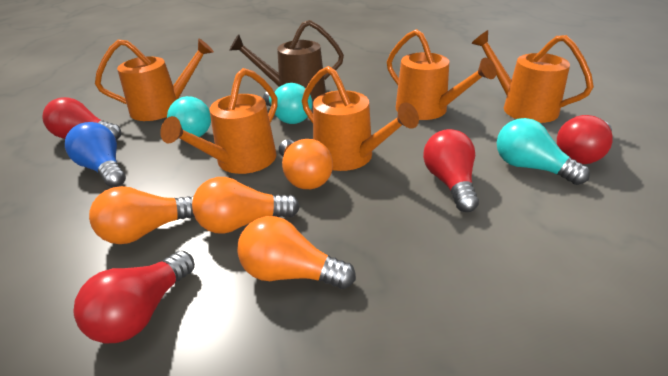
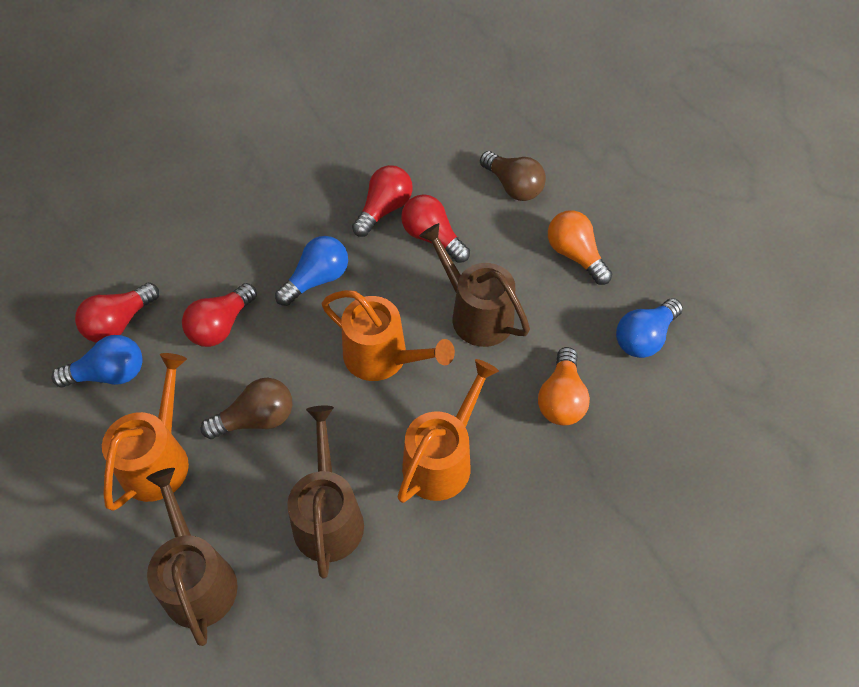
blue light bulb: 1 -> 3
brown light bulb: 0 -> 2
brown watering can: 1 -> 3
orange light bulb: 4 -> 2
orange watering can: 5 -> 3
turquoise light bulb: 3 -> 0

